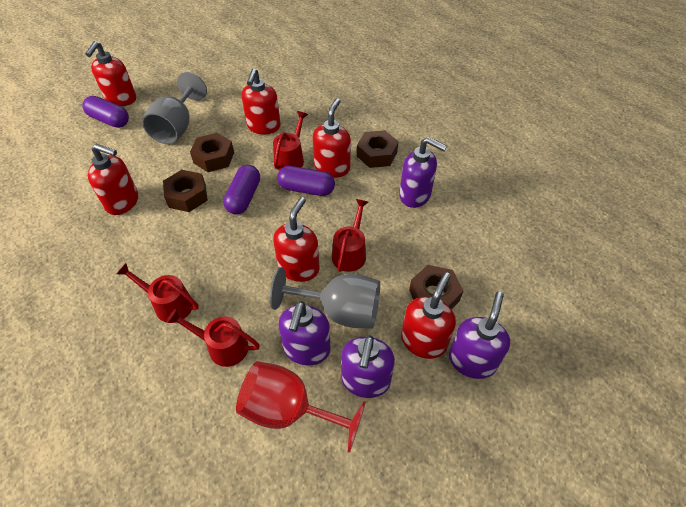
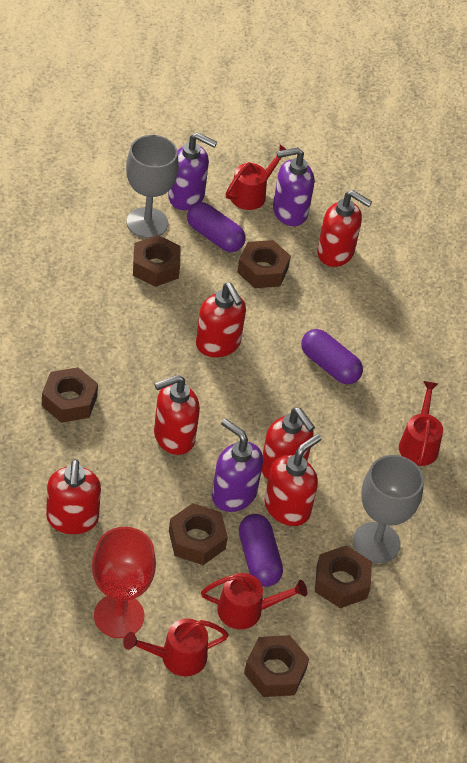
brown nut: 4 -> 6
purple soap dispenser: 4 -> 3

